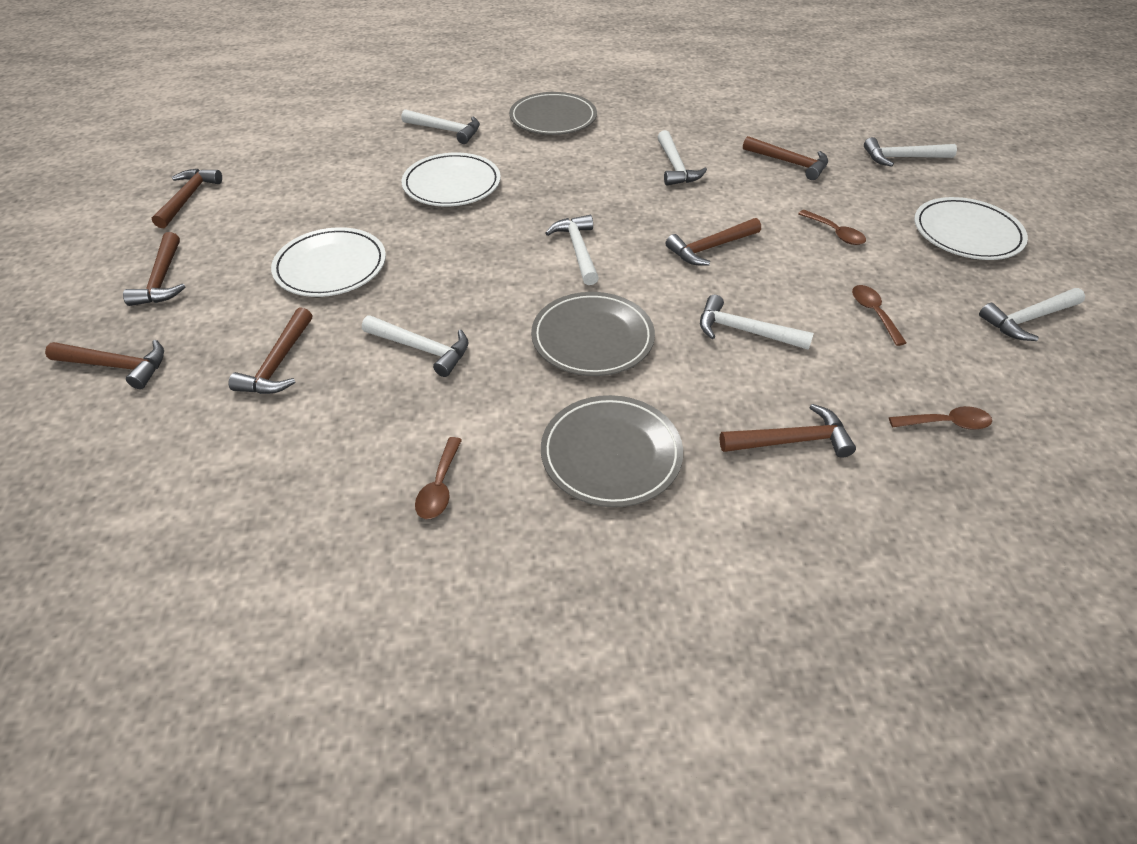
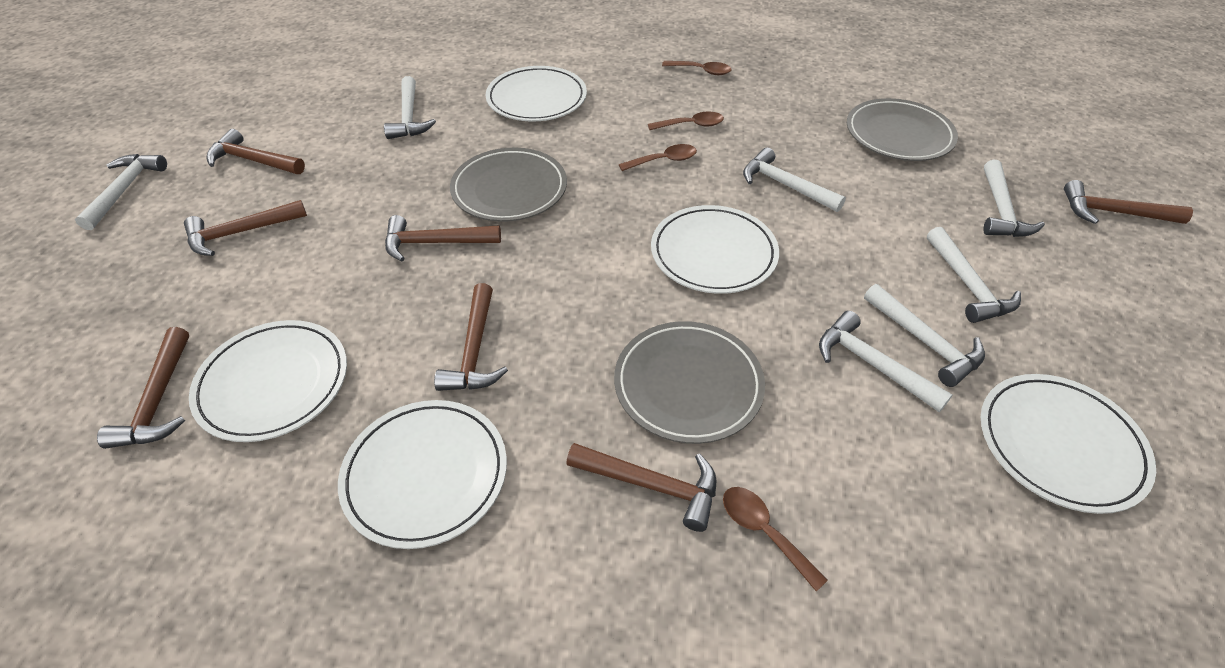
white plate: 3 -> 5

